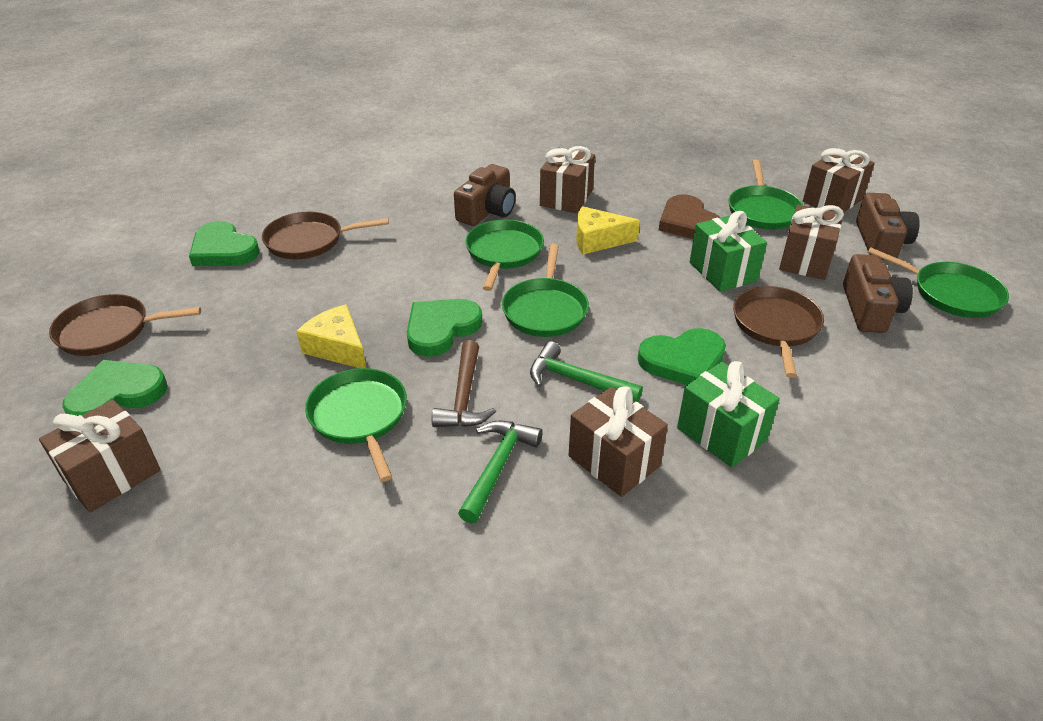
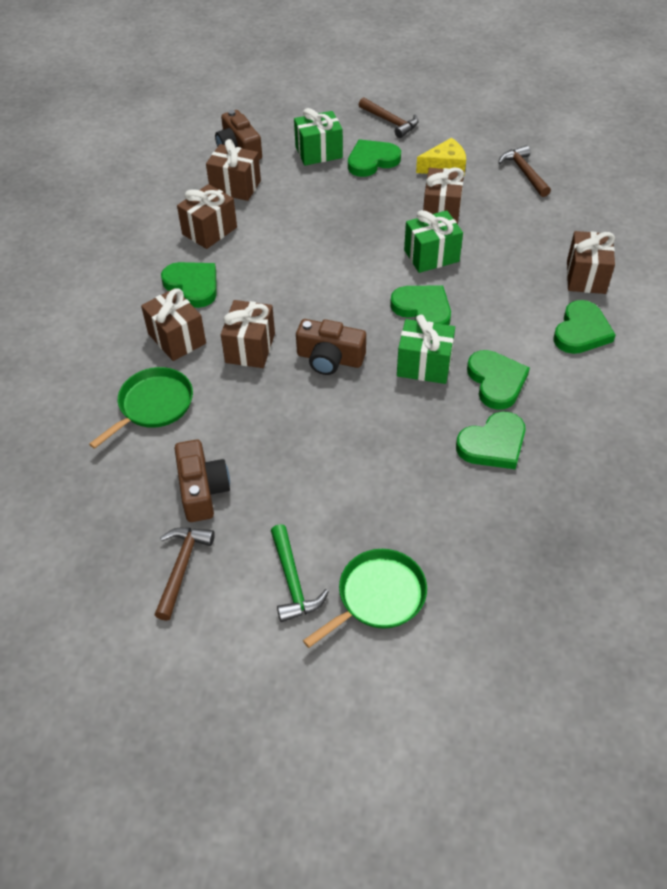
brown gift: 5 -> 6
brown hammer: 1 -> 3
brown heart: 1 -> 0
brown pan: 3 -> 0
green gift: 2 -> 3
green hammer: 2 -> 1
green heart: 4 -> 6
green pan: 5 -> 2
yellow cheese: 2 -> 1

